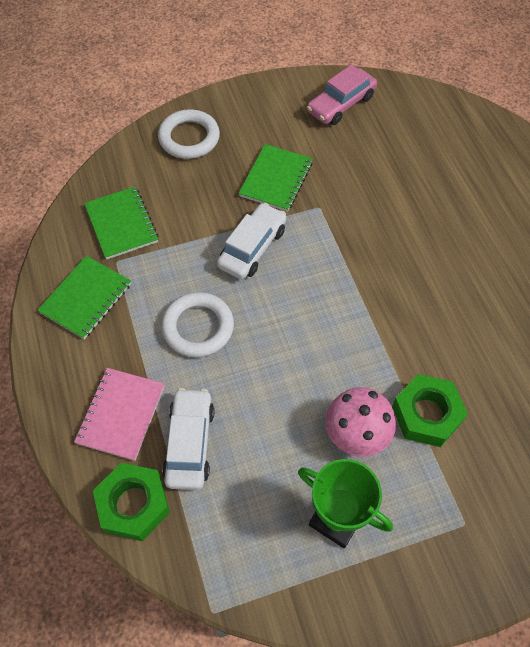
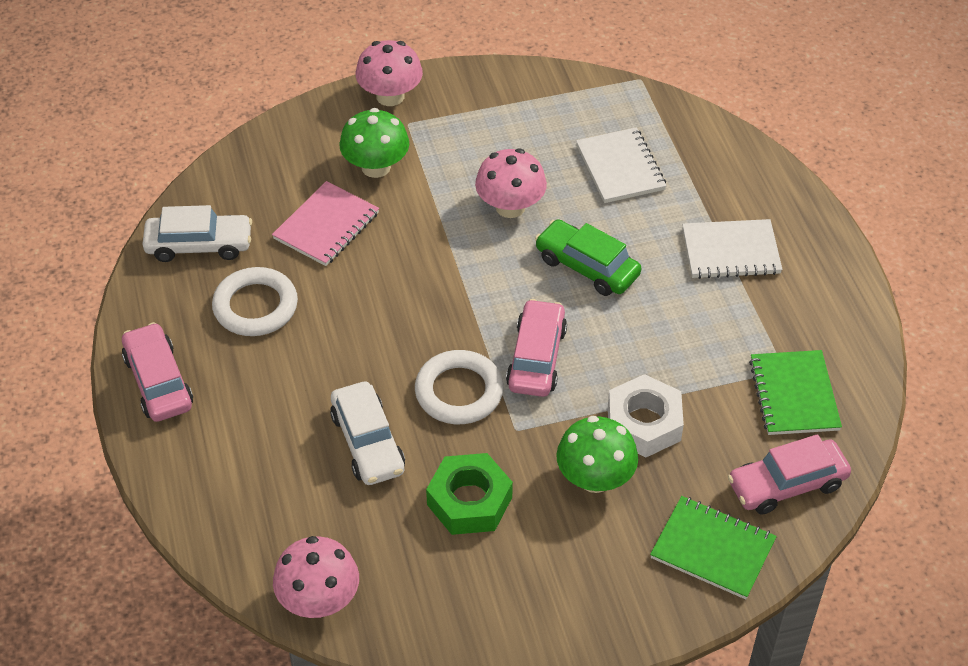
green car: 0 -> 1
green mushroom: 0 -> 2
green notebook: 3 -> 2
green nut: 2 -> 1
green trophy: 1 -> 0
pink car: 1 -> 3
pink mushroom: 1 -> 3
white notebook: 0 -> 2
white nut: 0 -> 1

